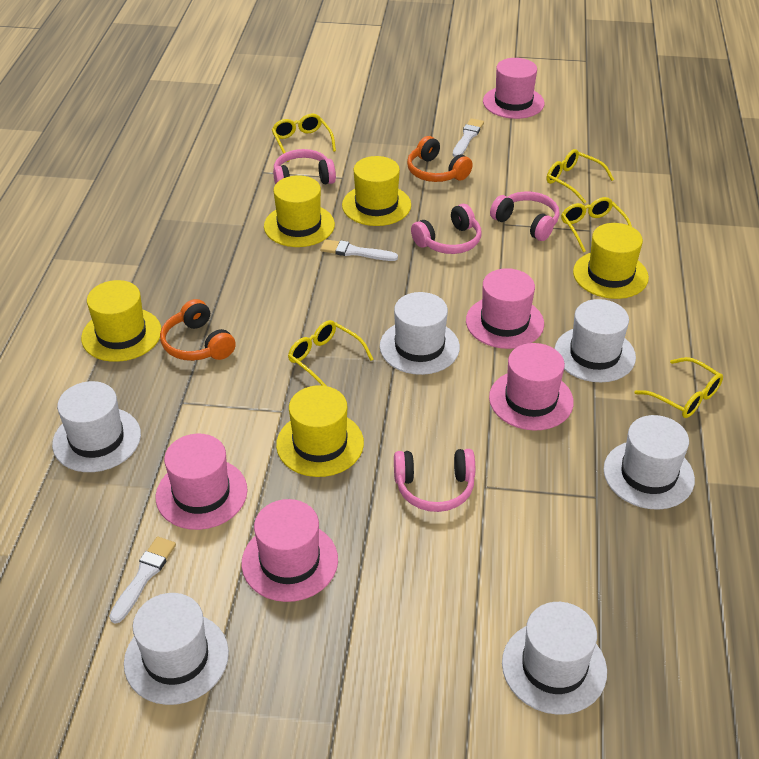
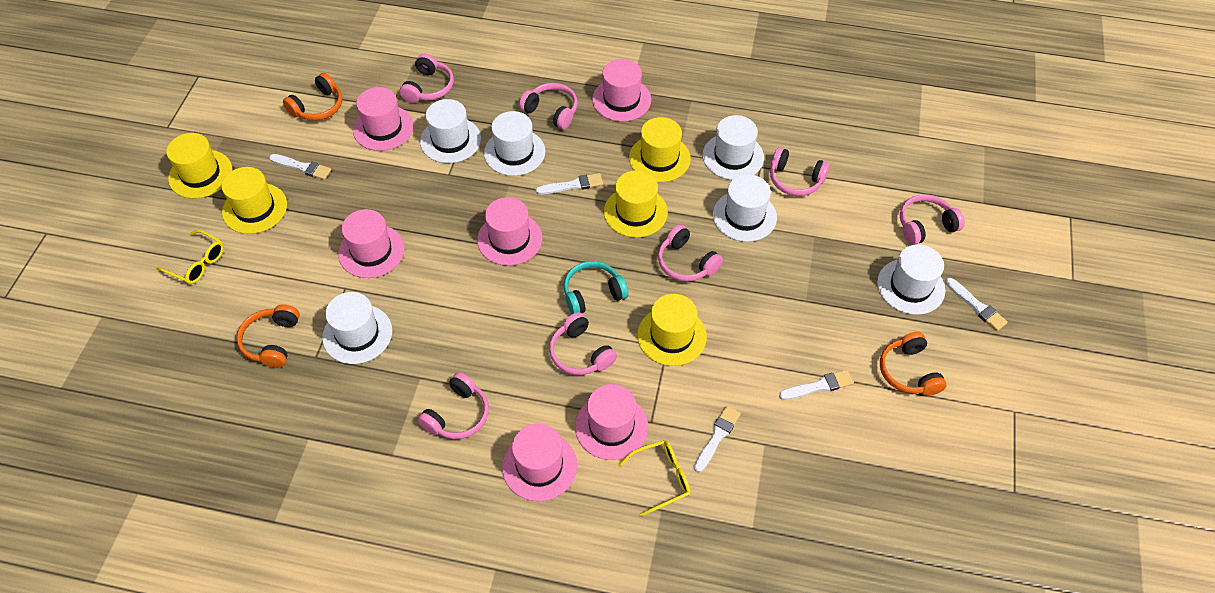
orange headphones: 2 -> 3
pink hat: 5 -> 6
pink headphones: 4 -> 7
turquoise headphones: 0 -> 1
white brush: 3 -> 5
yellow glasses: 5 -> 2

